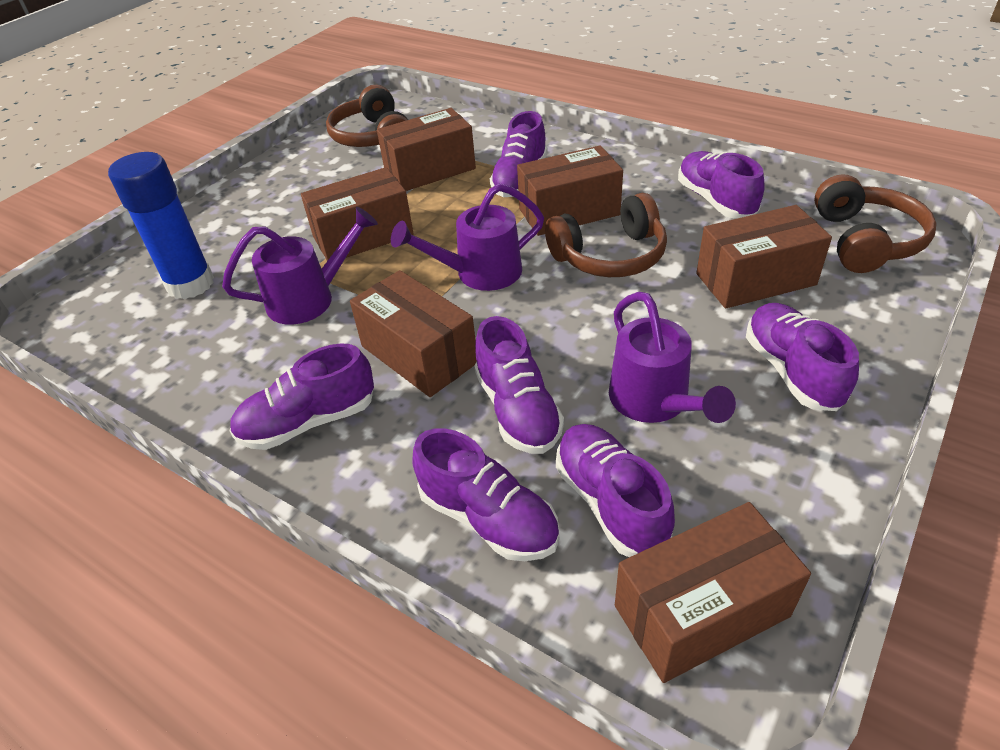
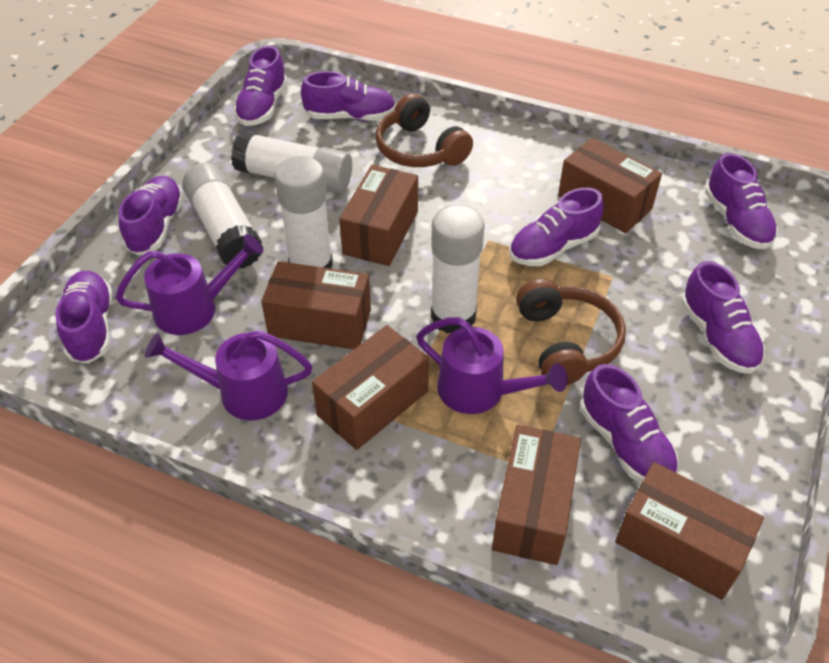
blue glue stick: 1 -> 0
brown headphones: 3 -> 2
purple shoe: 7 -> 8
white glue stick: 0 -> 4

